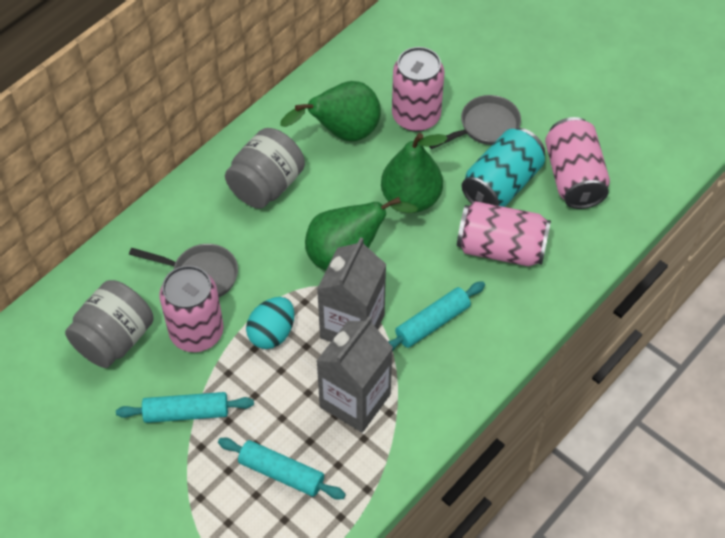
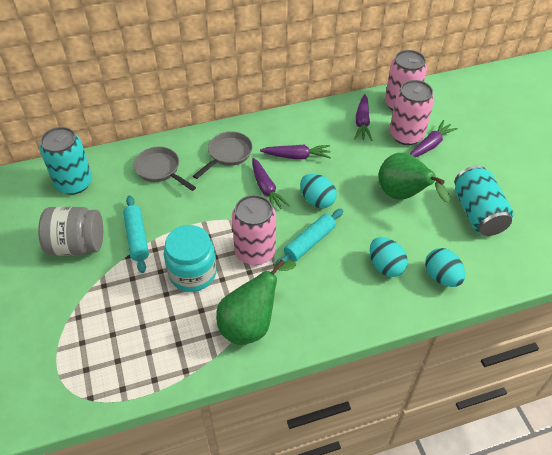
green pear: 3 -> 2
grey carton: 2 -> 0
grey jar: 2 -> 1
pink can: 4 -> 3
purple carrot: 0 -> 4
turquoise can: 1 -> 2
turquoise egg: 1 -> 3
turquoise jar: 0 -> 1
turquoise rolling pin: 3 -> 2

